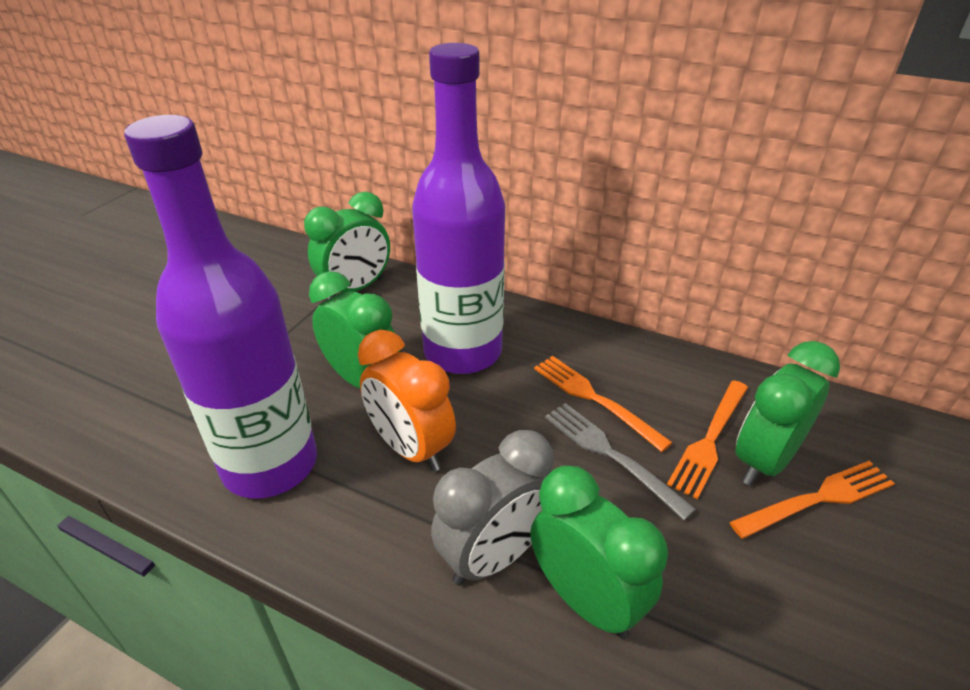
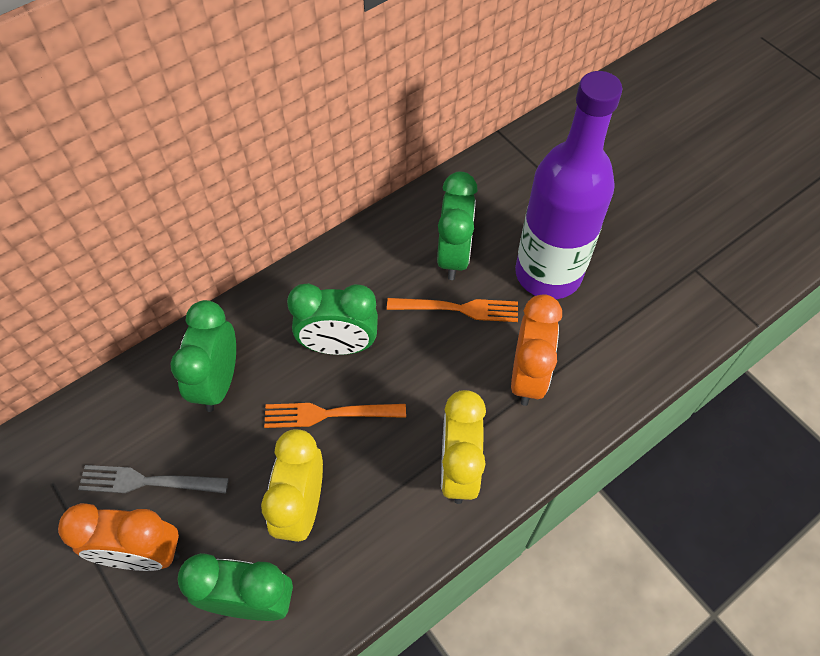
grey clock: 1 -> 0
orange clock: 1 -> 2
orange fork: 3 -> 2
purple bottle: 2 -> 1
yellow clock: 0 -> 2

